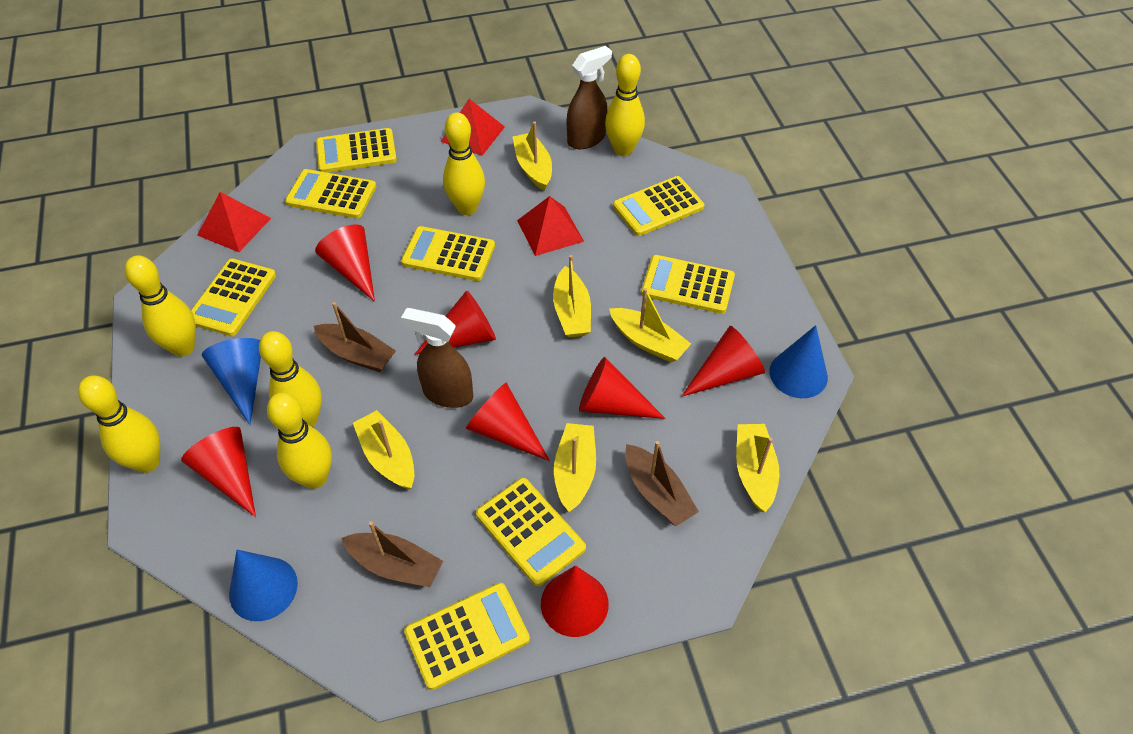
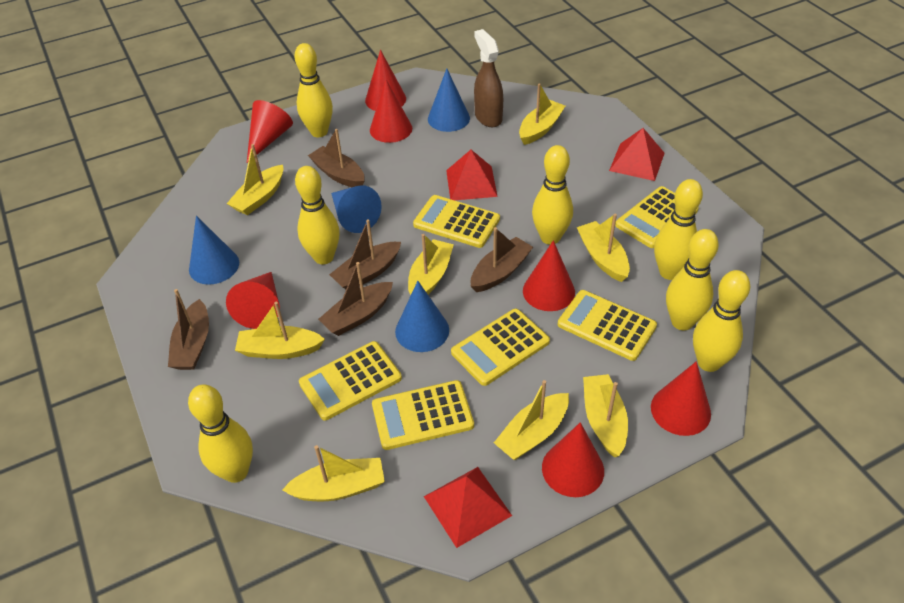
blue cone: 3 -> 4
brown boat: 3 -> 5
brown spray bottle: 2 -> 1
yellow boat: 6 -> 8
yellow bowling pin: 6 -> 7
yellow calculator: 8 -> 6

